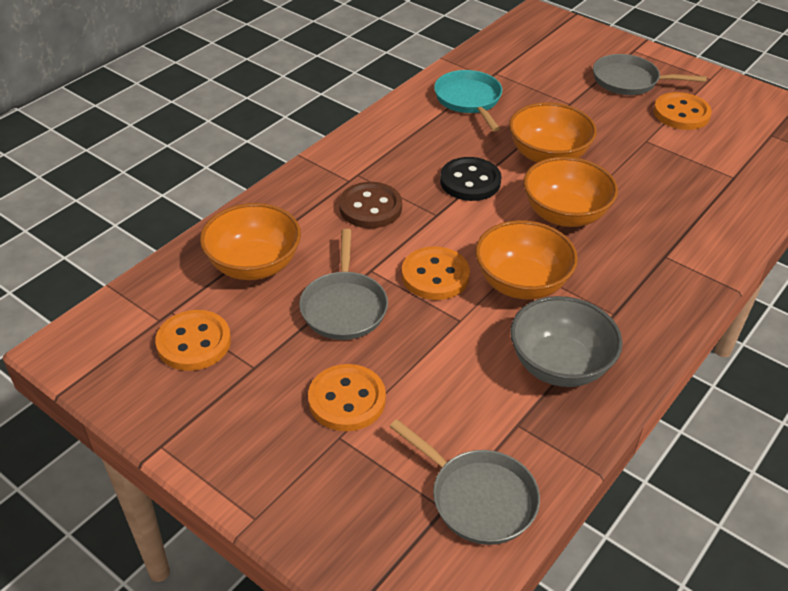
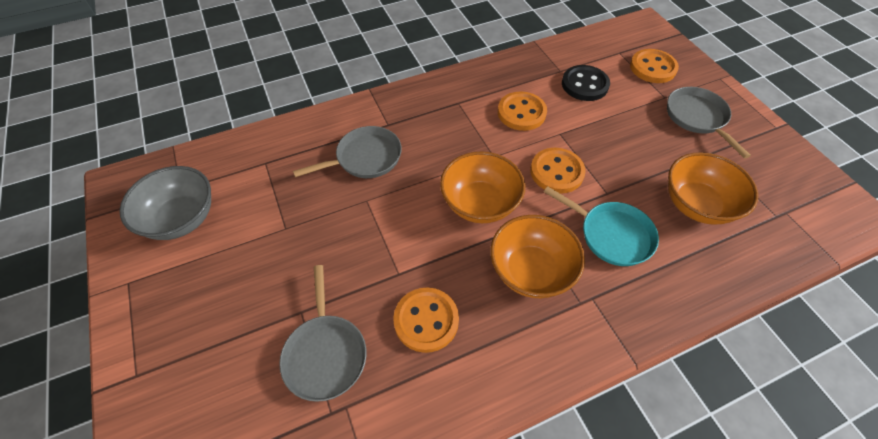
brown button: 1 -> 0
orange bowl: 4 -> 3

